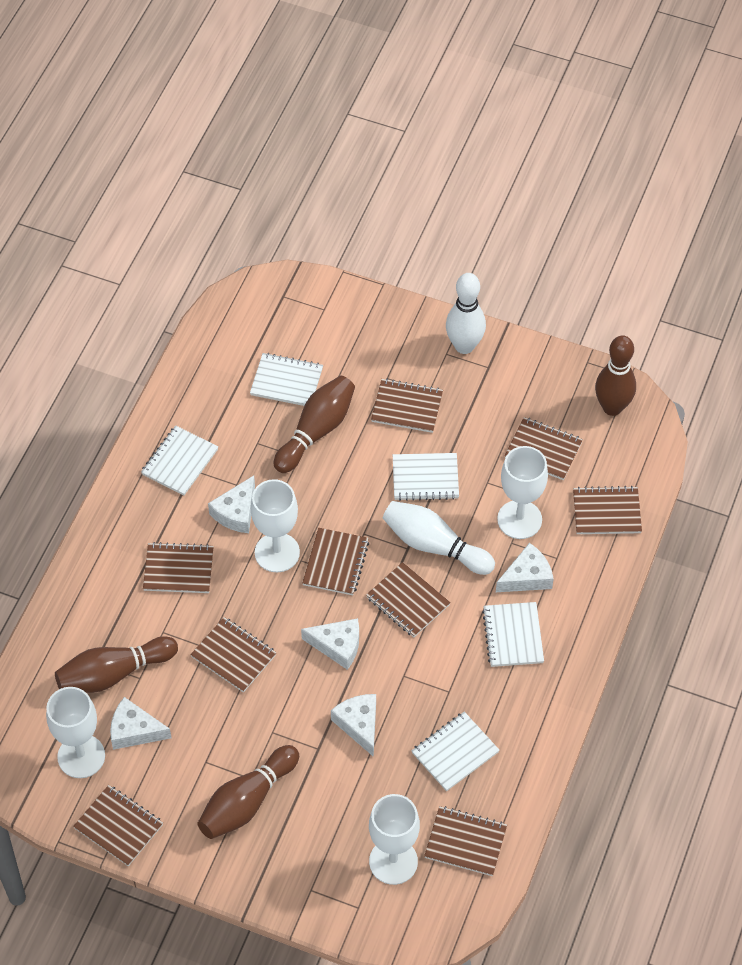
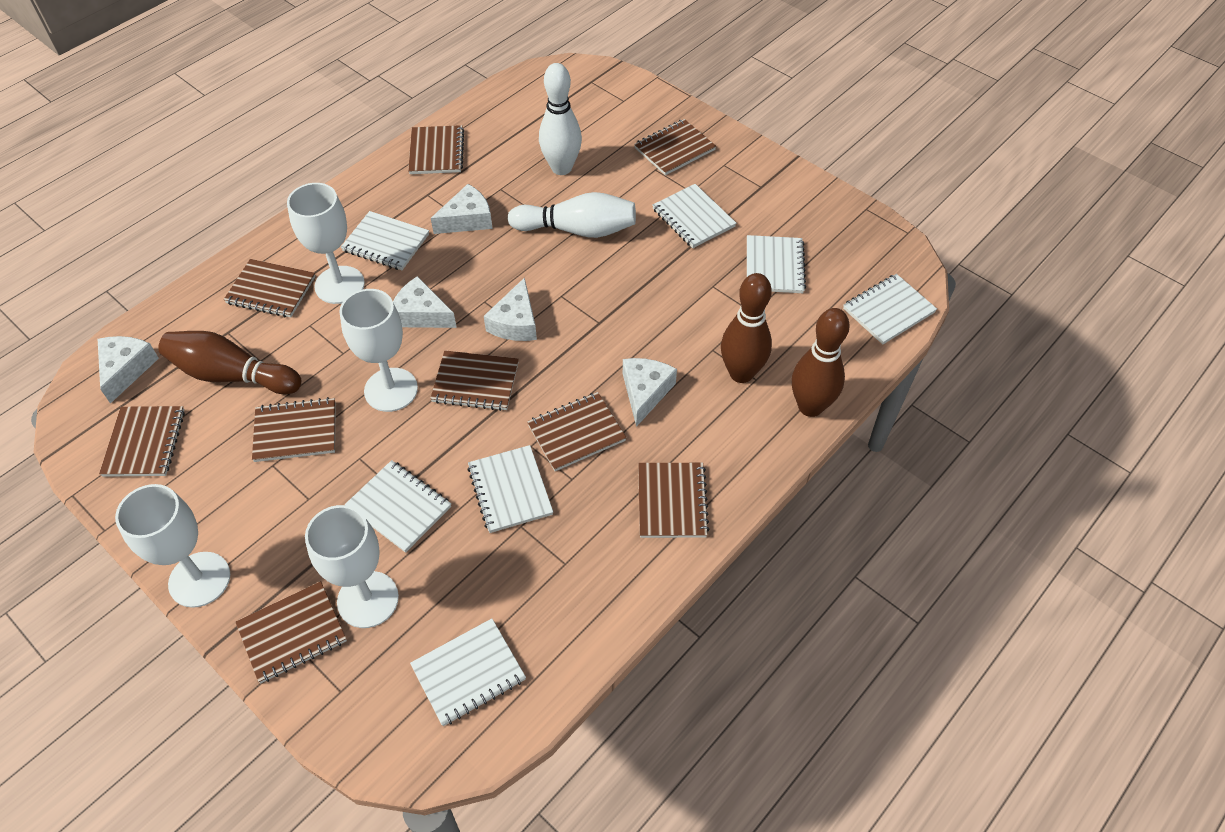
brown bowling pin: 4 -> 3
white notebook: 5 -> 7

